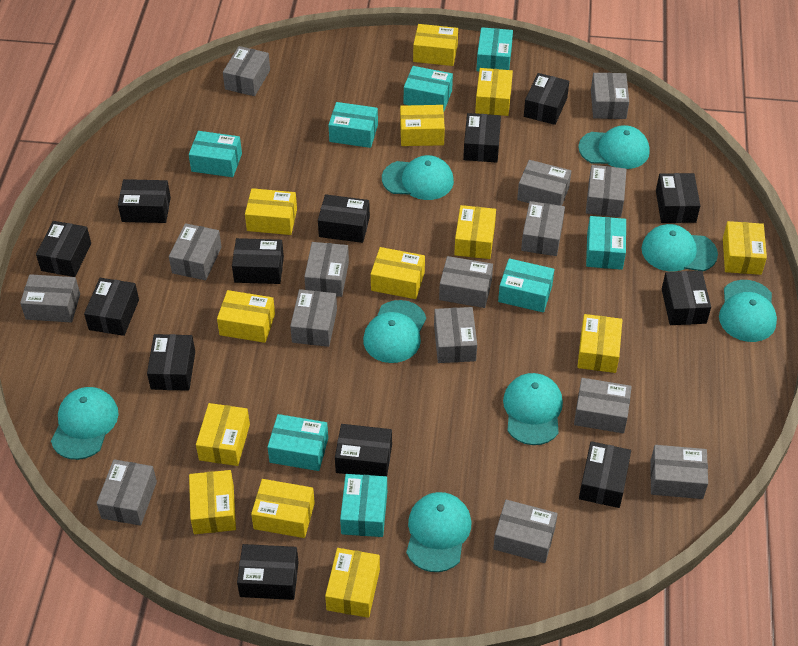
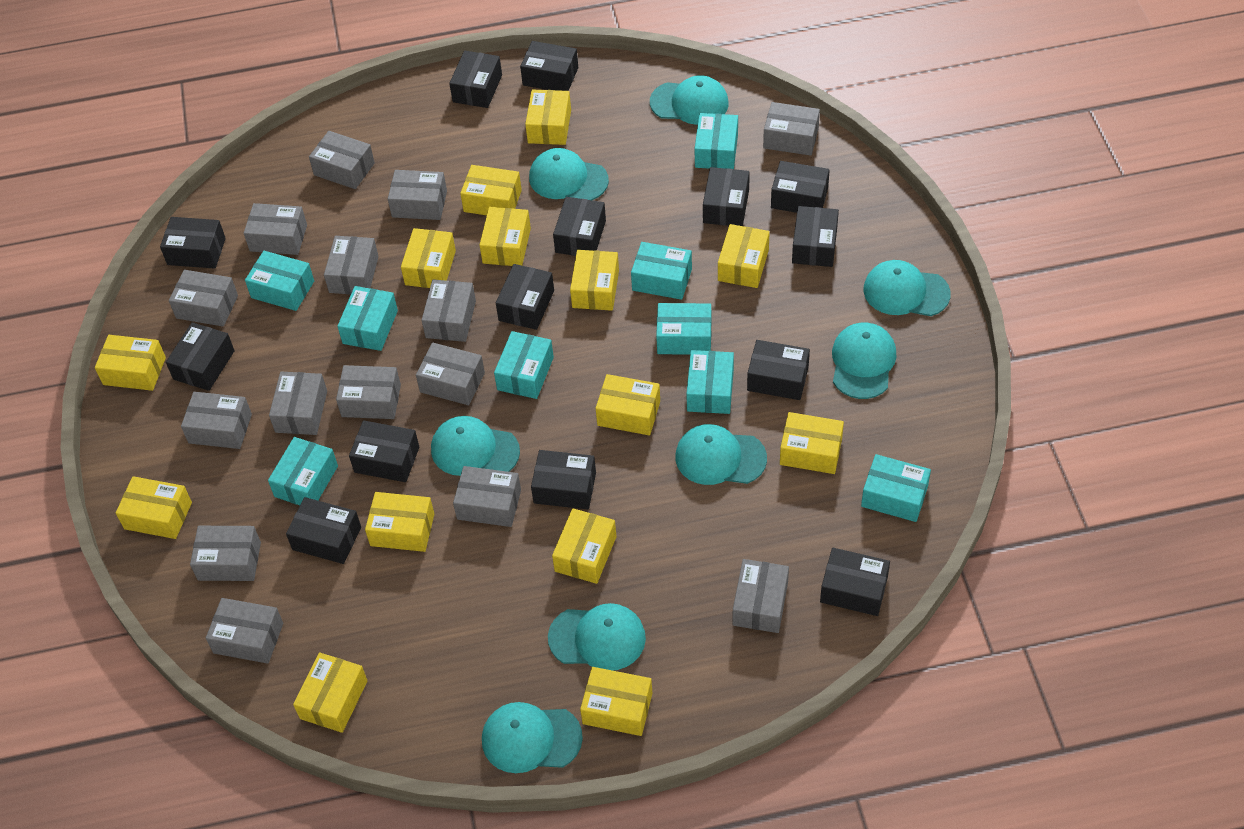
black box: 13 -> 14
turquoise box: 8 -> 9
yellow box: 13 -> 14

